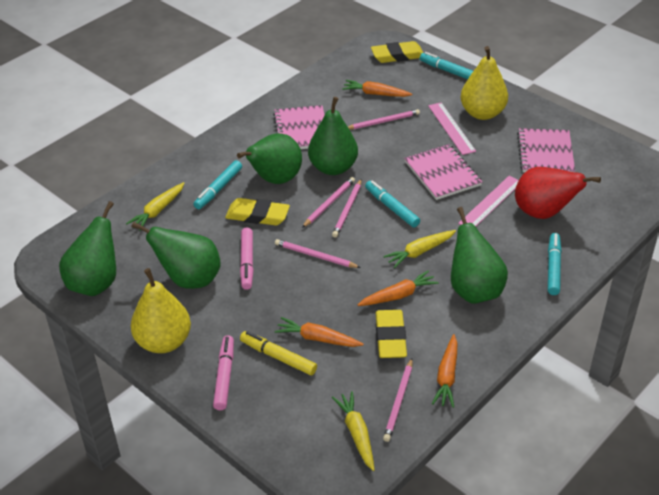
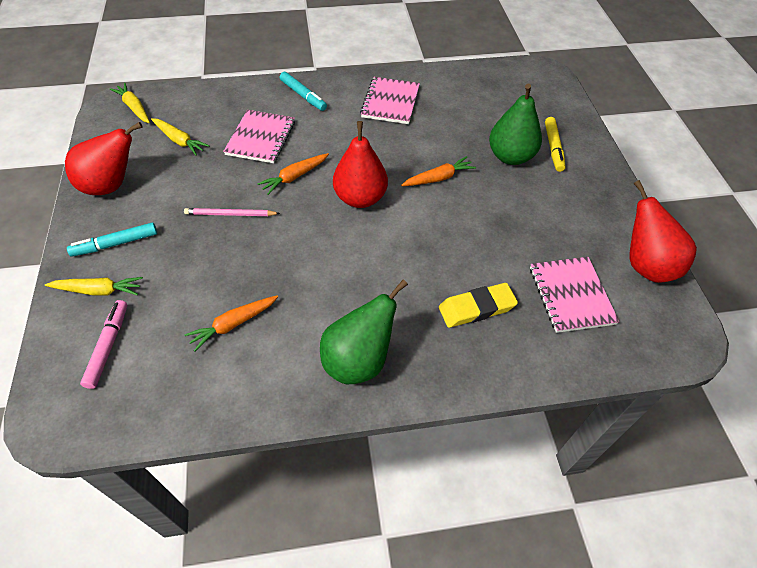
green pear: 5 -> 2
orange carrot: 4 -> 3
pink marker: 2 -> 1
pink pencil: 5 -> 1
pink ruler: 2 -> 0
red pear: 1 -> 3
turquoise marker: 4 -> 2
yellow eraser: 3 -> 1
yellow pear: 2 -> 0

